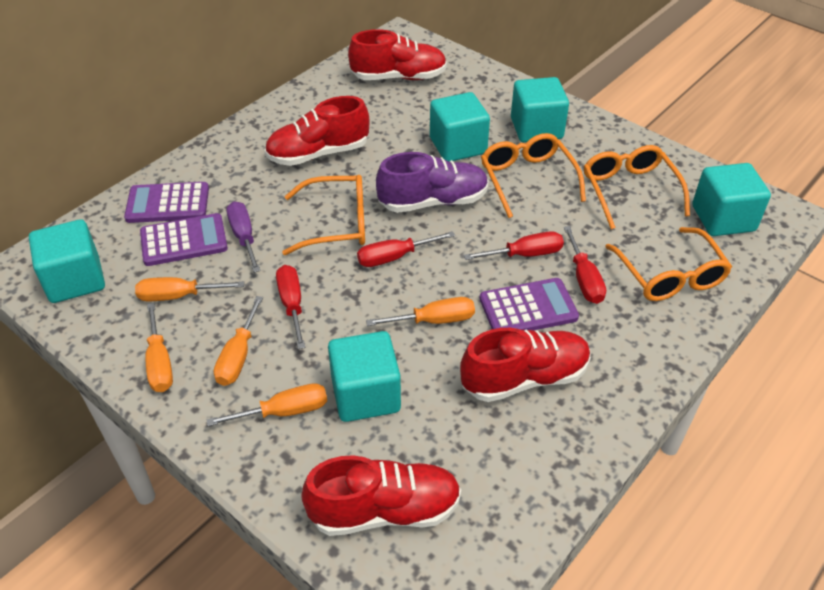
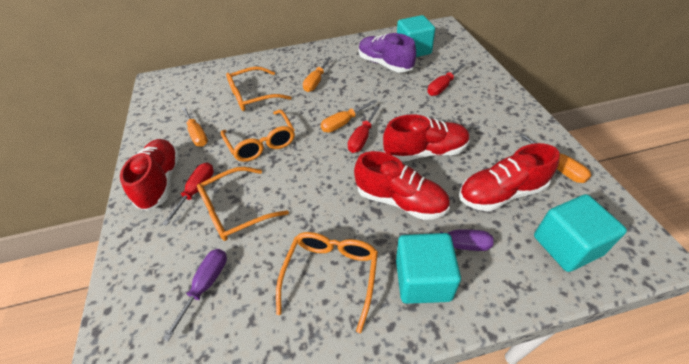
orange screwdriver: 5 -> 4
purple calculator: 3 -> 0
purple screwdriver: 1 -> 2
red screwdriver: 4 -> 3
turquoise cube: 5 -> 3

